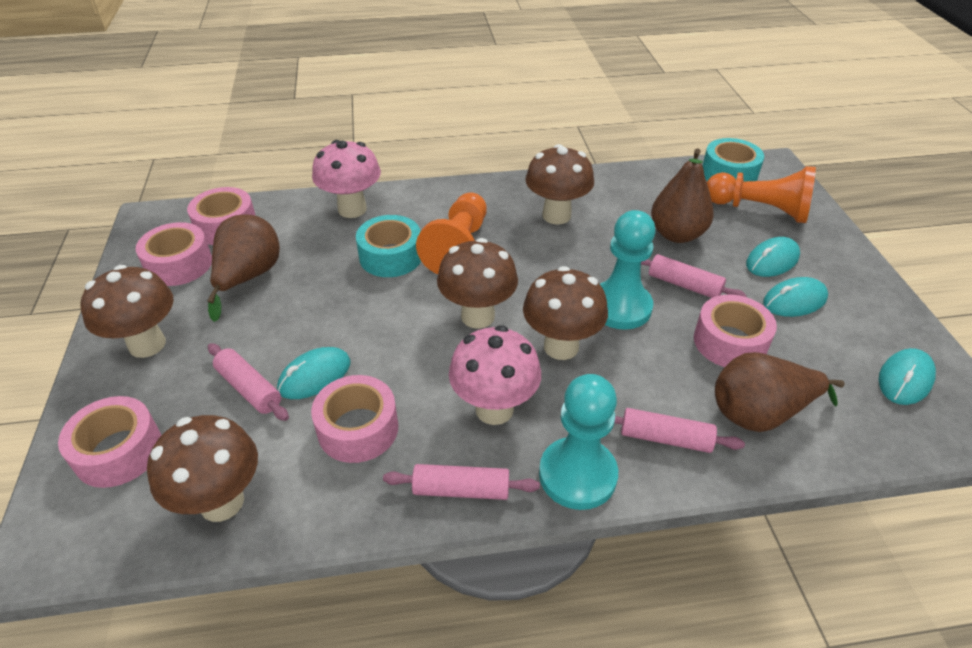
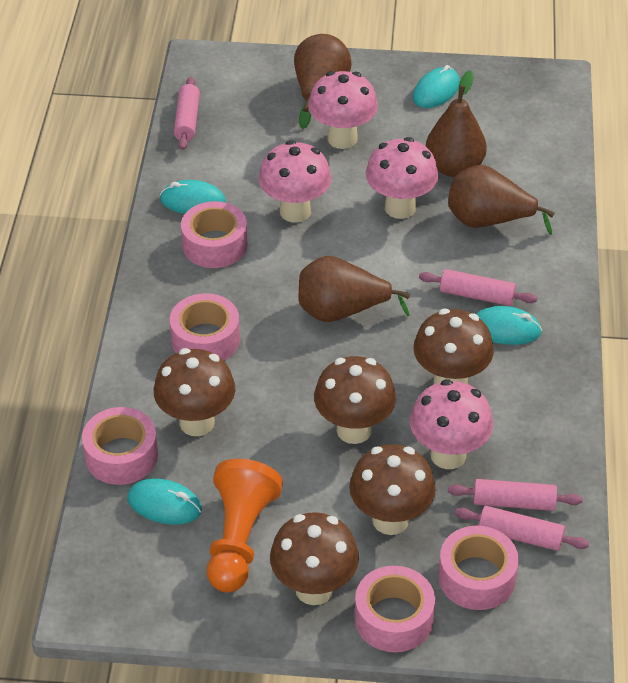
brown pear: 3 -> 4
orange pawn: 2 -> 1
pink mushroom: 2 -> 4
turquoise pawn: 2 -> 0
turquoise tape: 2 -> 0

